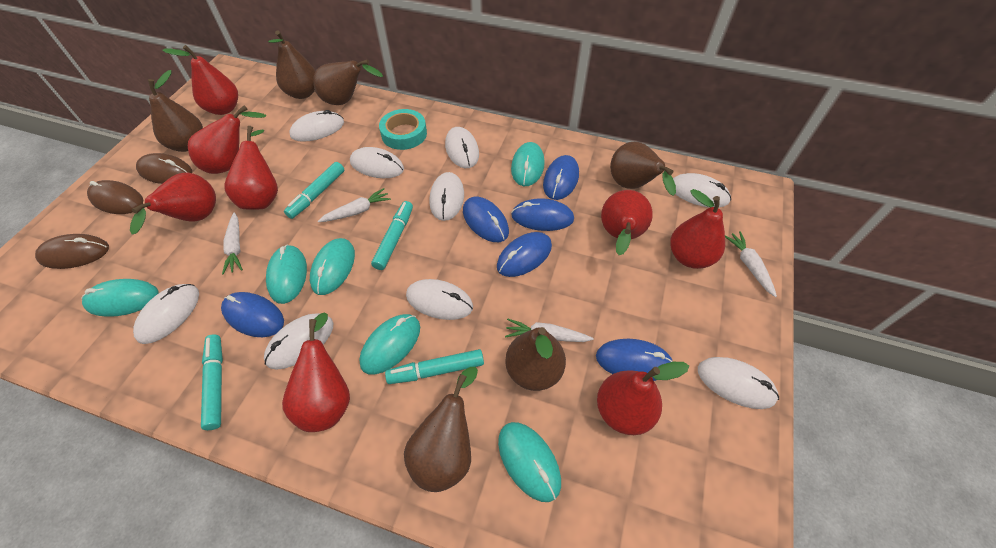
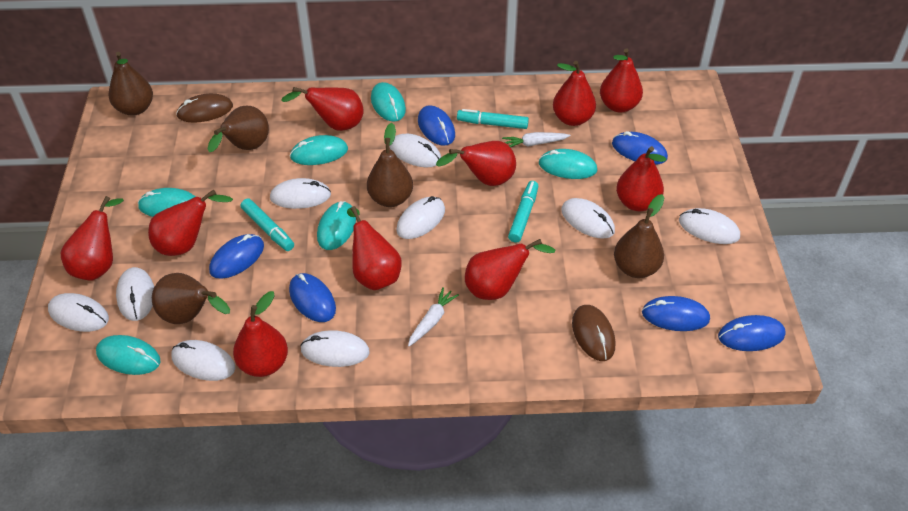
brown mouse: 3 -> 2
brown pear: 6 -> 5
red pear: 8 -> 10
turquoise marker: 4 -> 3
turquoise tape: 1 -> 0
white carrot: 4 -> 2

